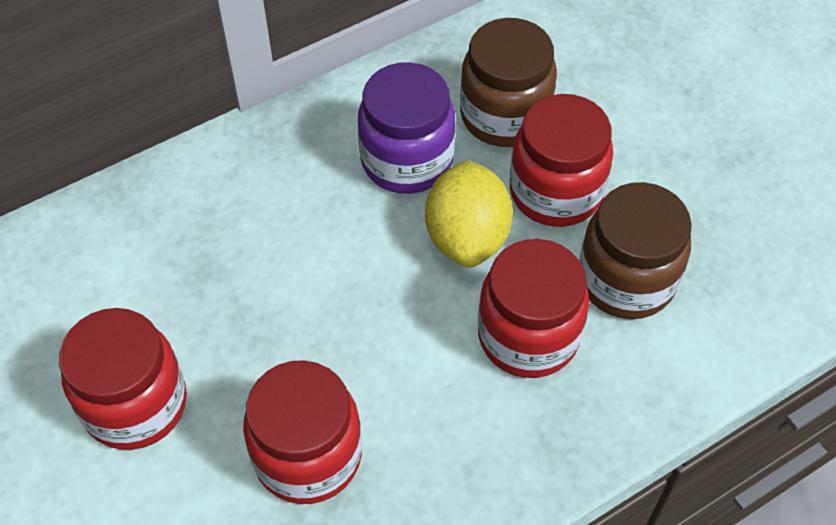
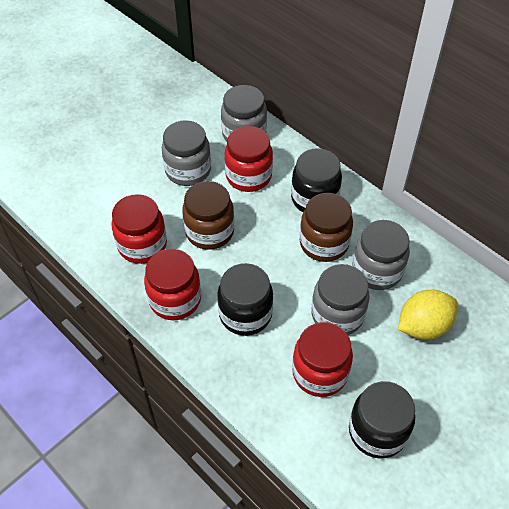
black jar: 0 -> 3
grey jar: 0 -> 4
purple jar: 1 -> 0

